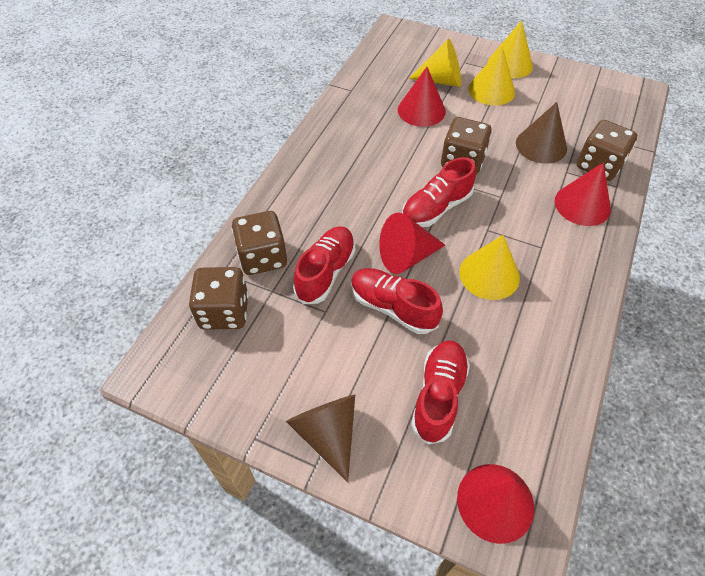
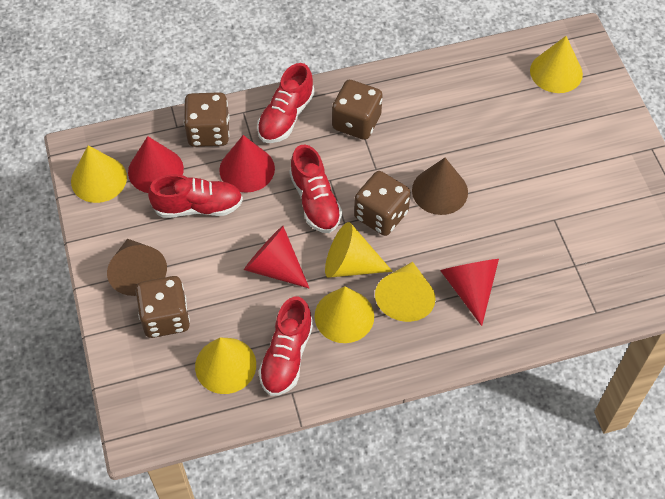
yellow cone: 4 -> 6

